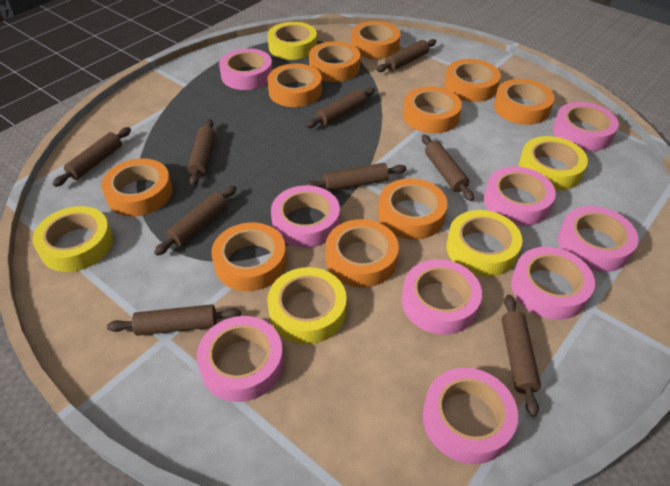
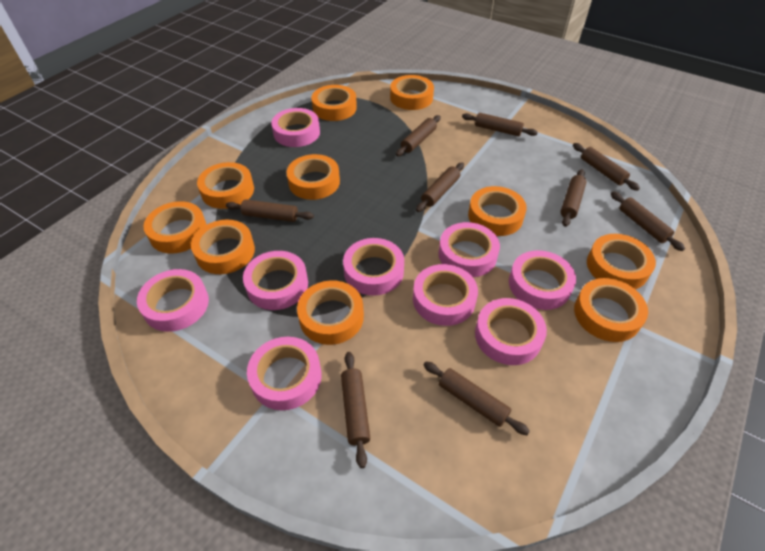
yellow tape: 5 -> 0

